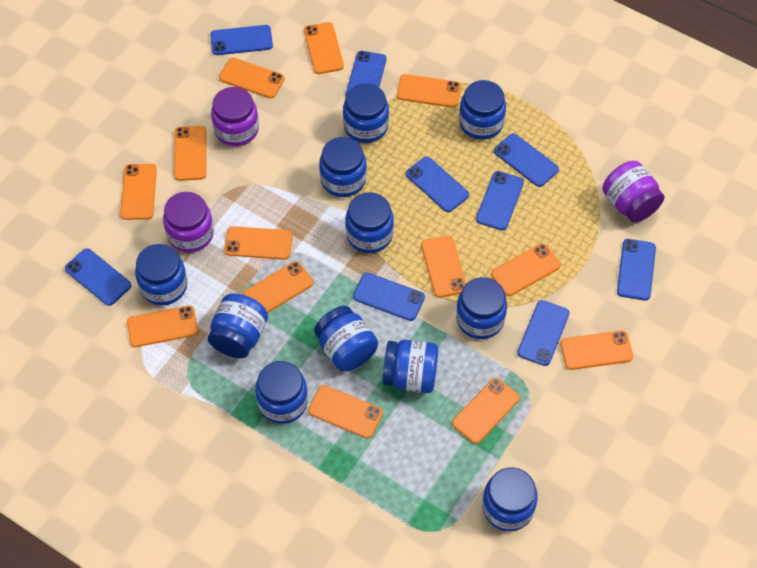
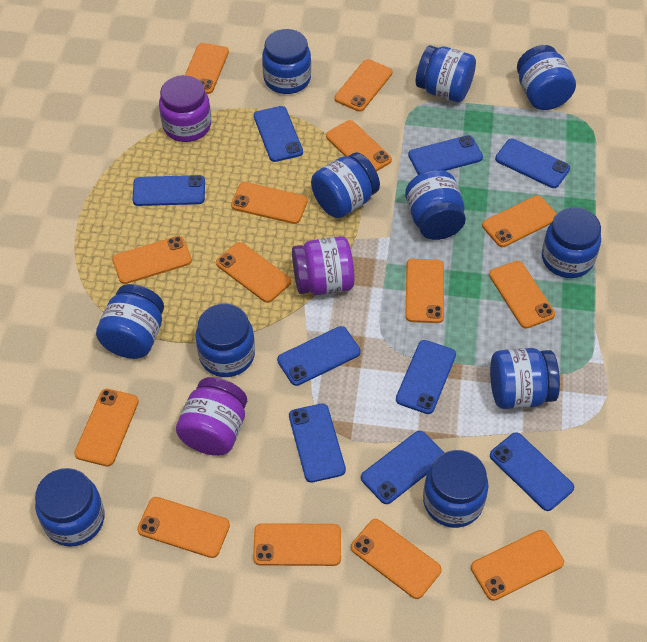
orange phone: 13 -> 14

